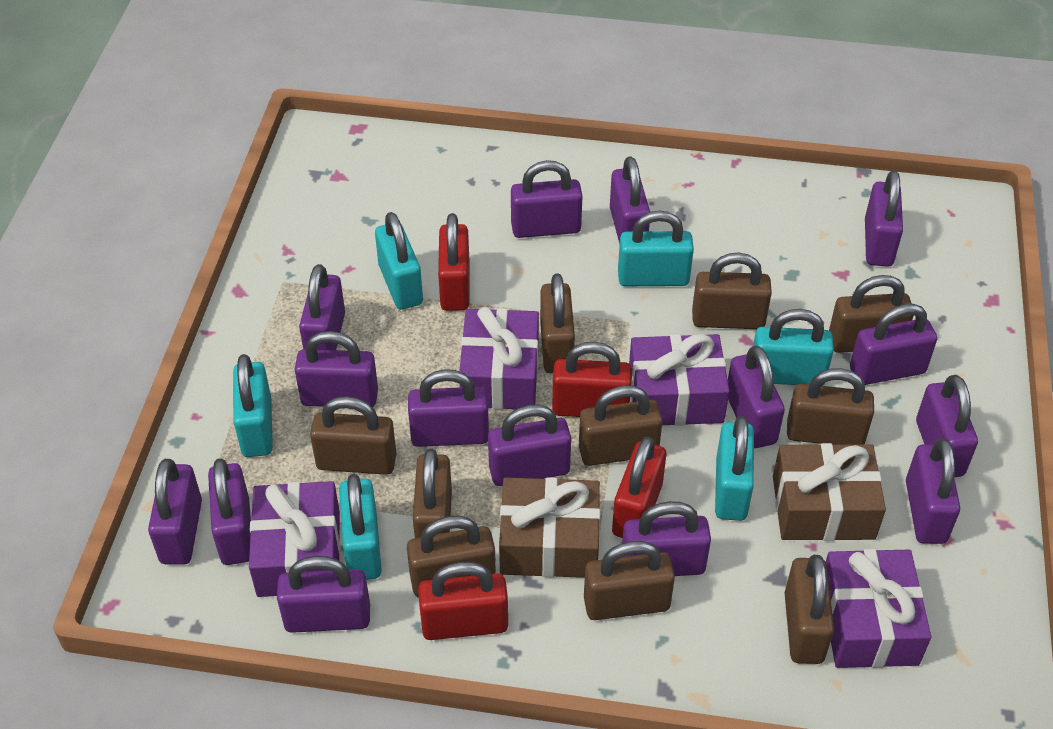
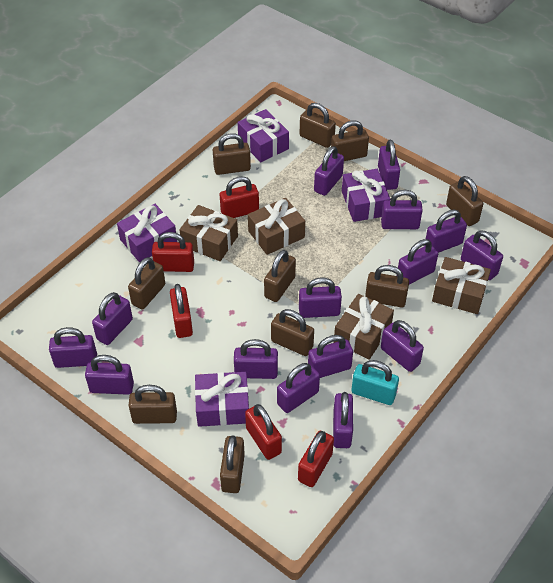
brown gift: 2 -> 4
red padlock: 4 -> 5
turquoise padlock: 6 -> 1

